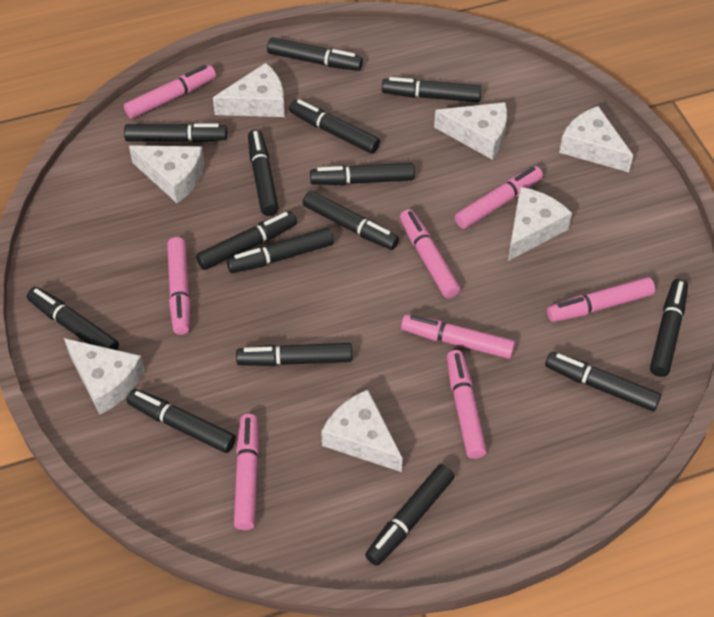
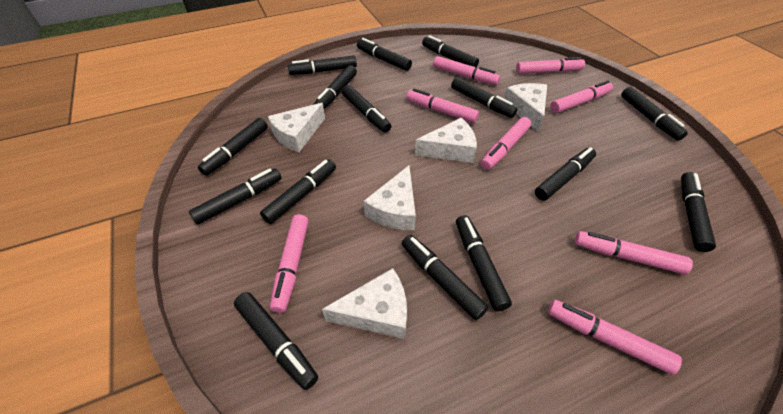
white cheese: 7 -> 5

